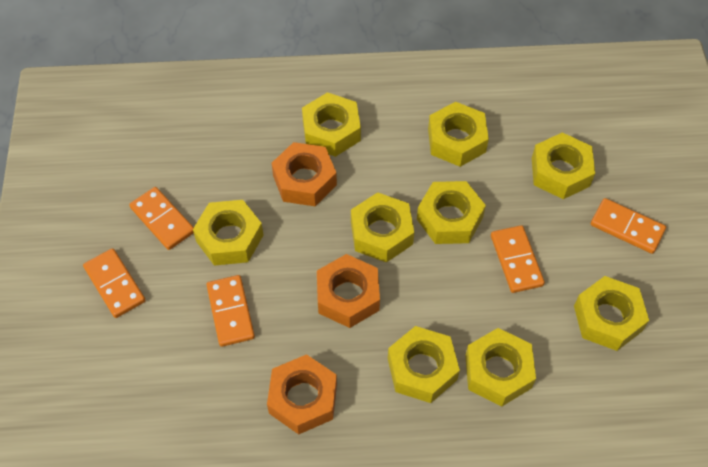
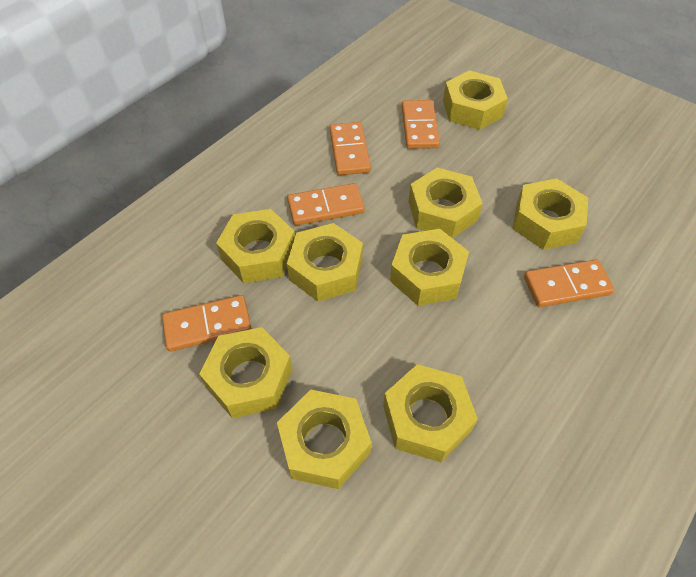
orange nut: 3 -> 0

